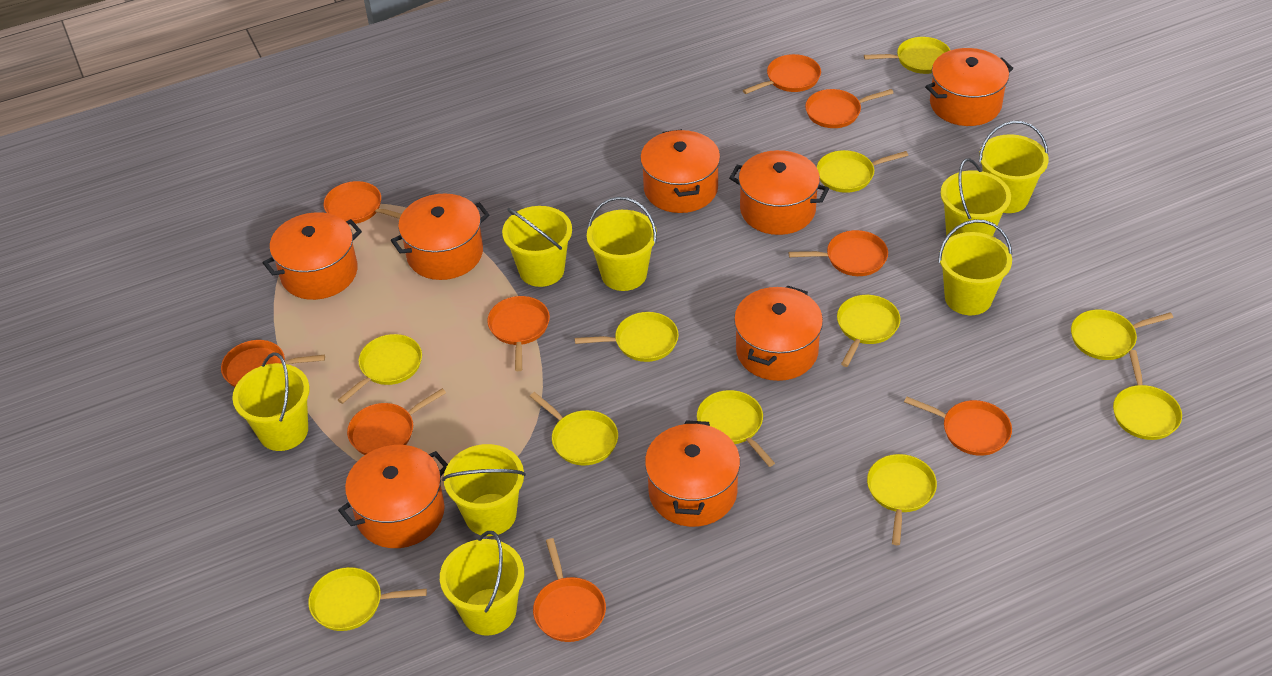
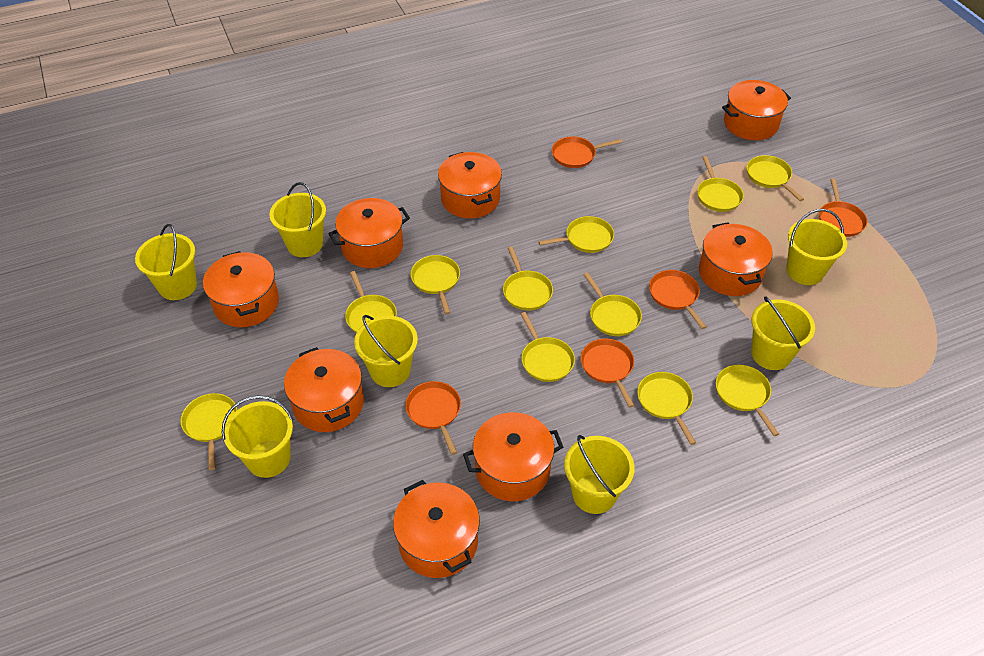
orange pan: 9 -> 5
yellow bucket: 8 -> 7

